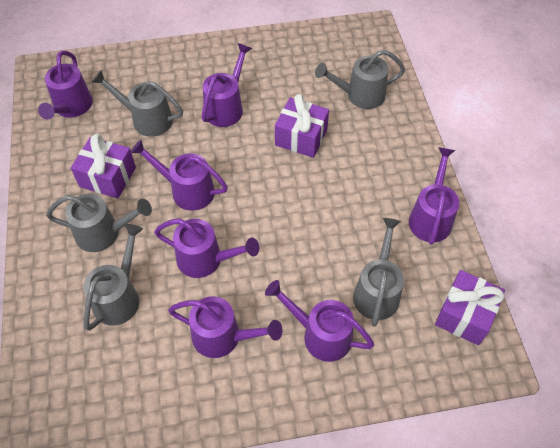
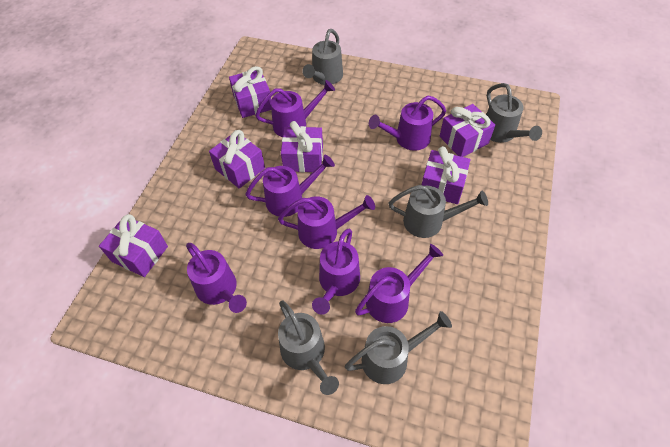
purple gift: 3 -> 6

